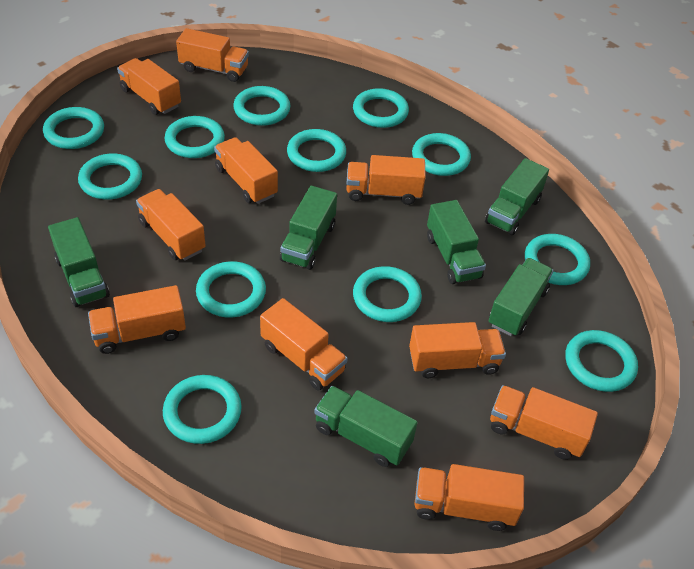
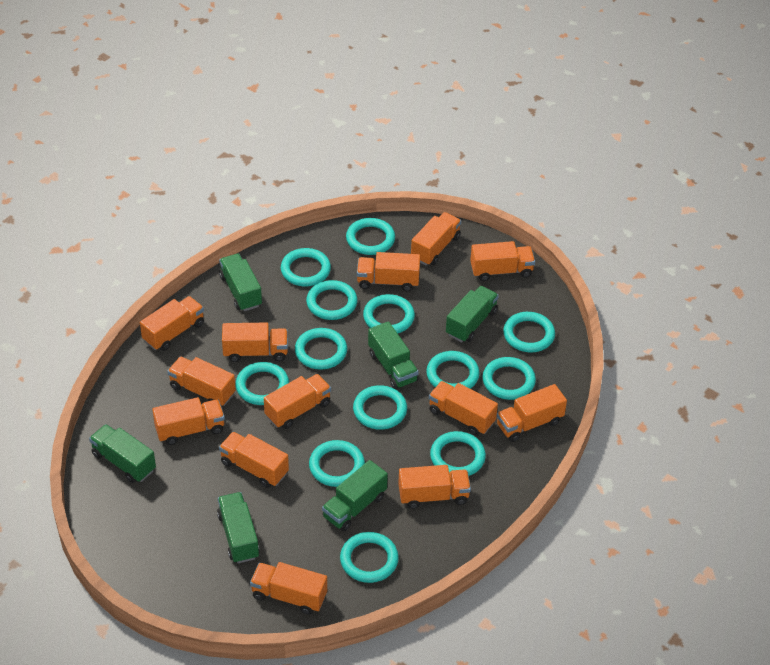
orange truck: 10 -> 13
turquoise ring: 12 -> 13

